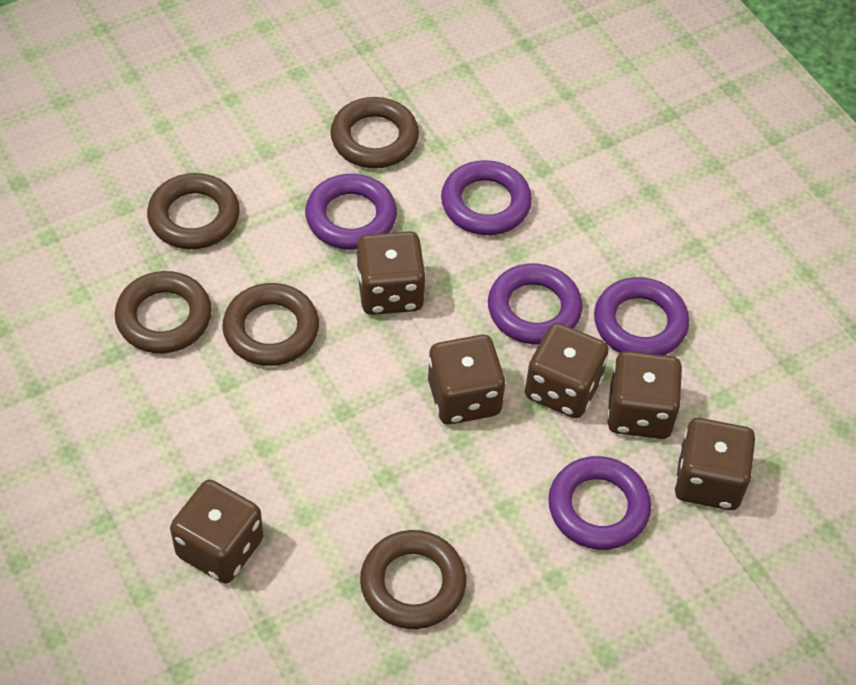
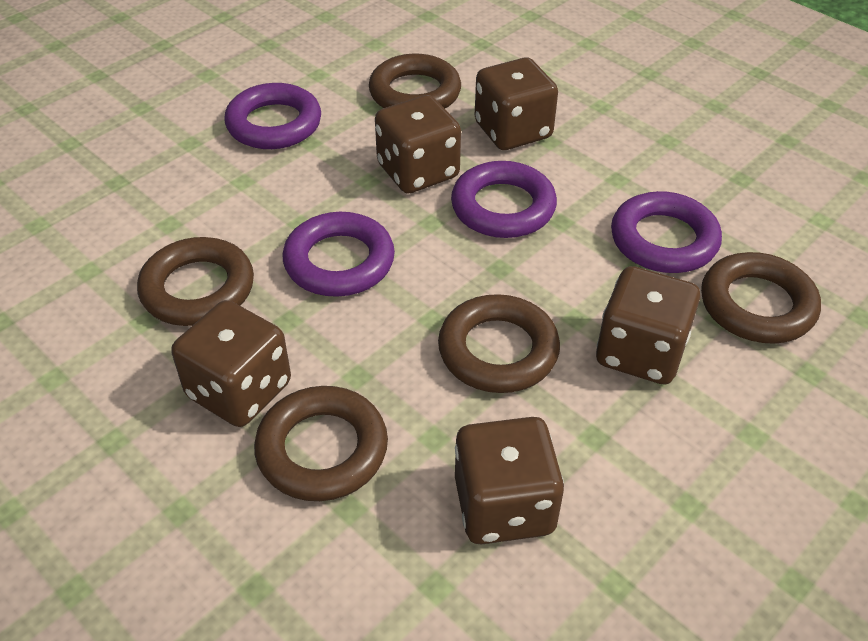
brown dice: 6 -> 5
purple ring: 5 -> 4

